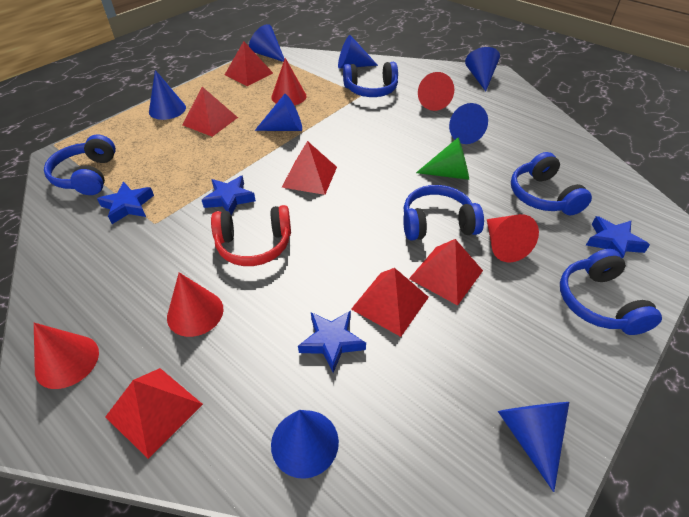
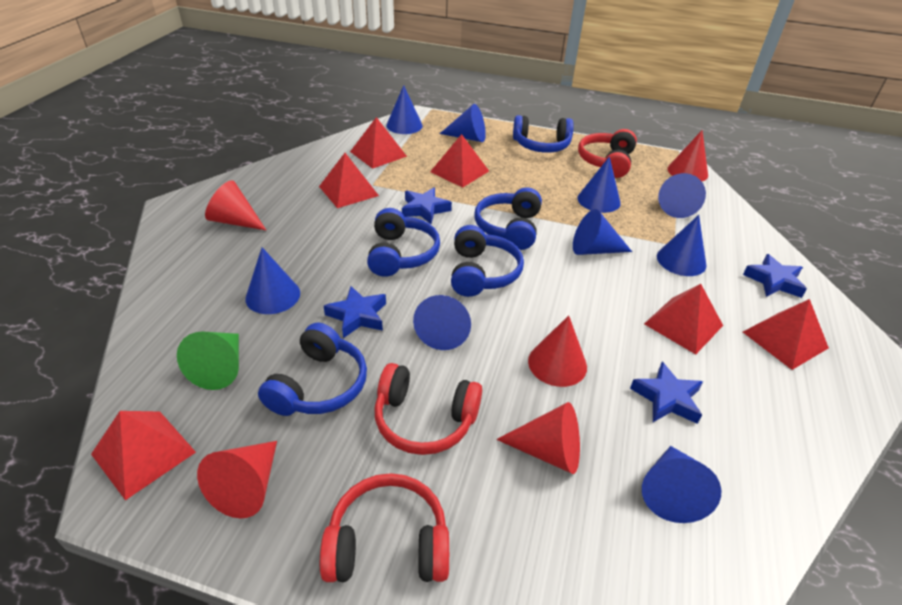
blue cone: 8 -> 9
red headphones: 1 -> 3

